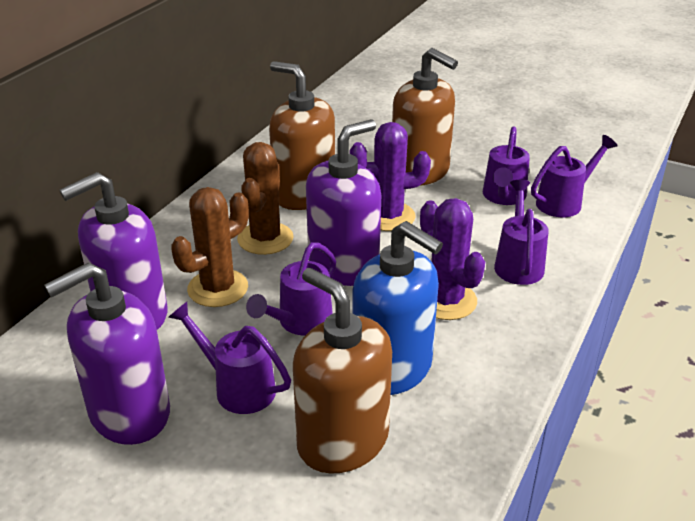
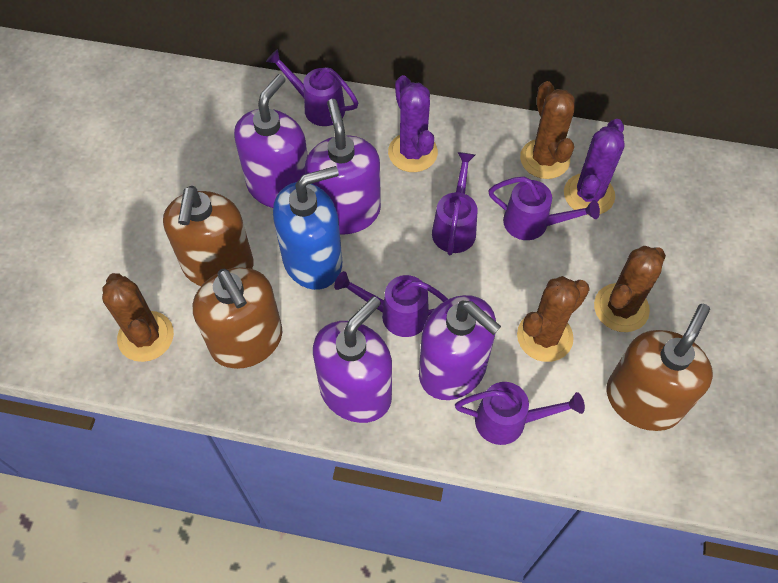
brown cactus: 2 -> 4
purple soap dispenser: 3 -> 4

